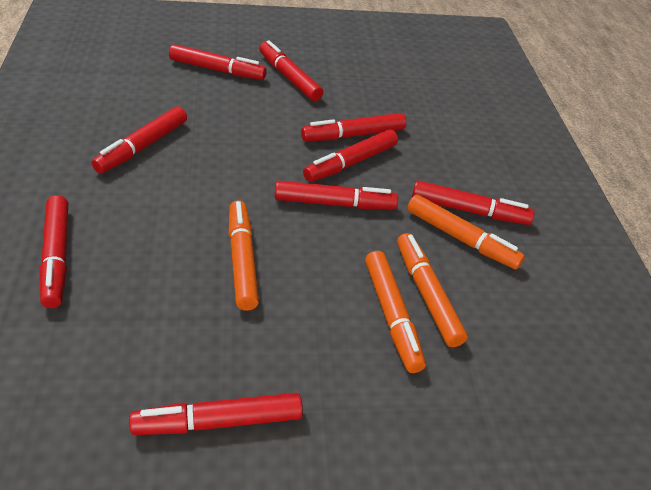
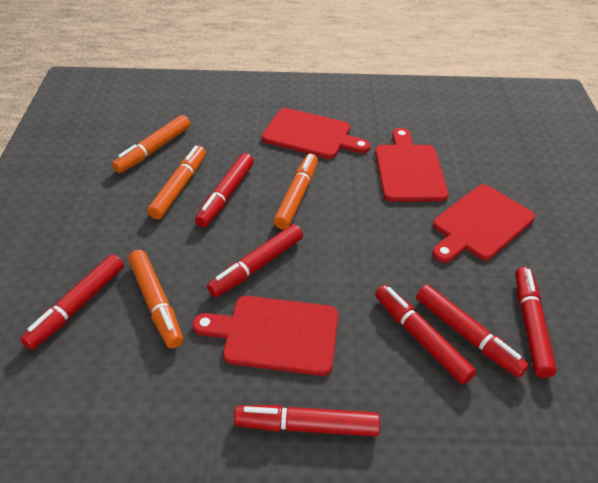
red cutting board: 0 -> 4
red marker: 9 -> 7

